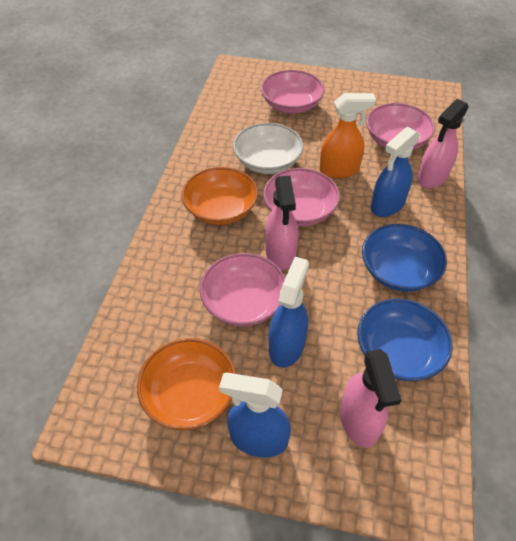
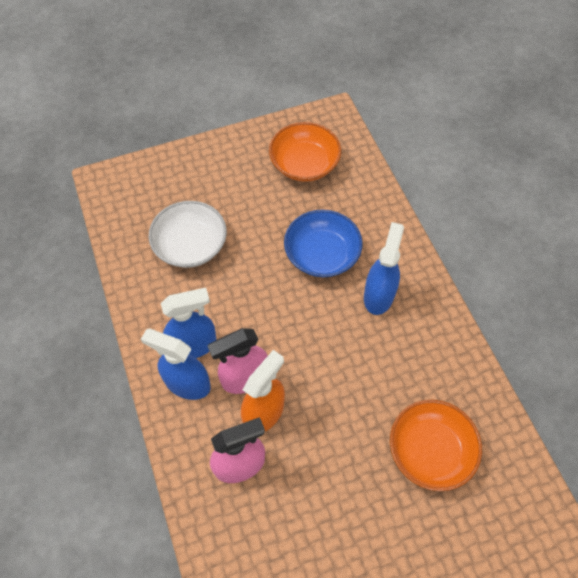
blue bowl: 2 -> 1
pink bowl: 4 -> 0
pink spray bottle: 3 -> 2

